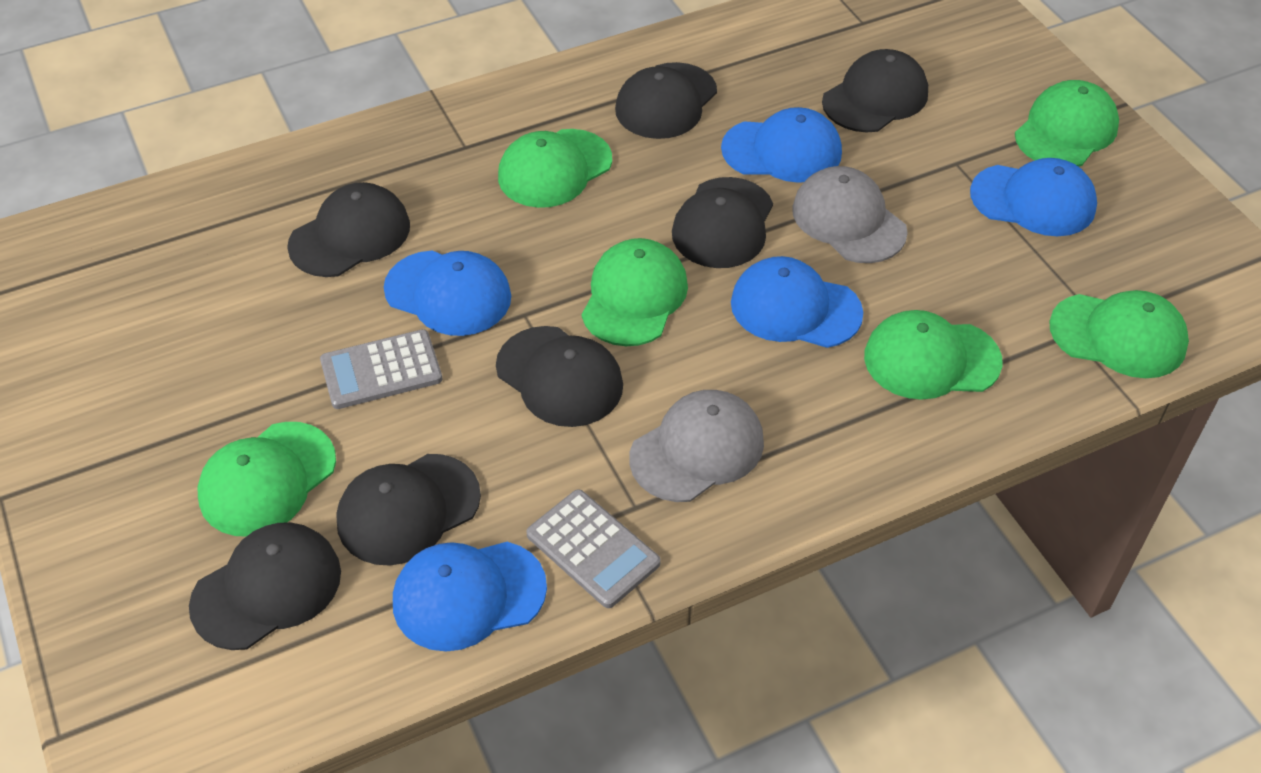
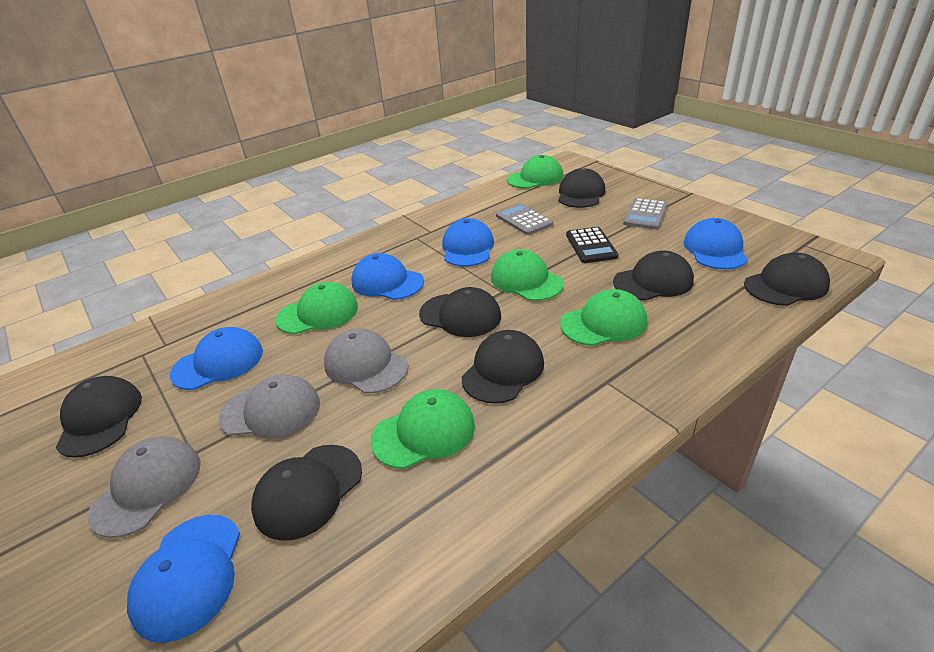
black calculator: 0 -> 1
green cap: 6 -> 5
grey cap: 2 -> 3

